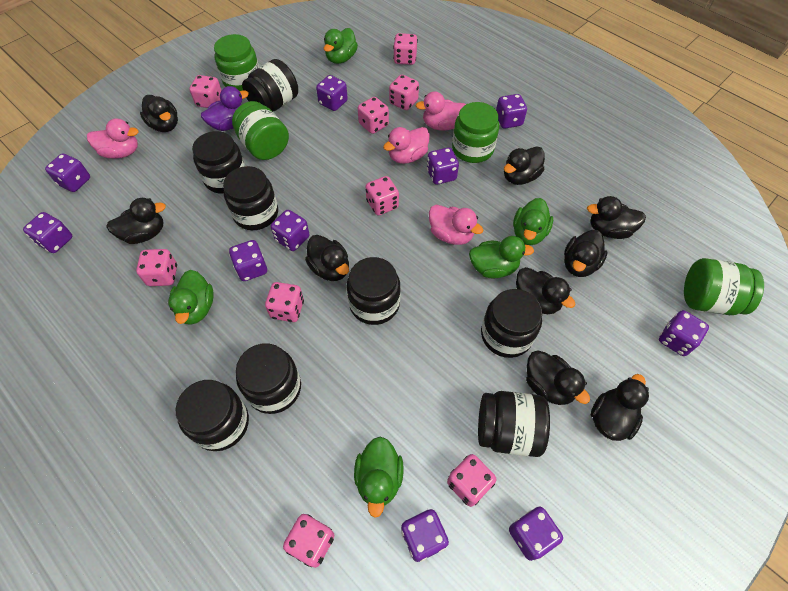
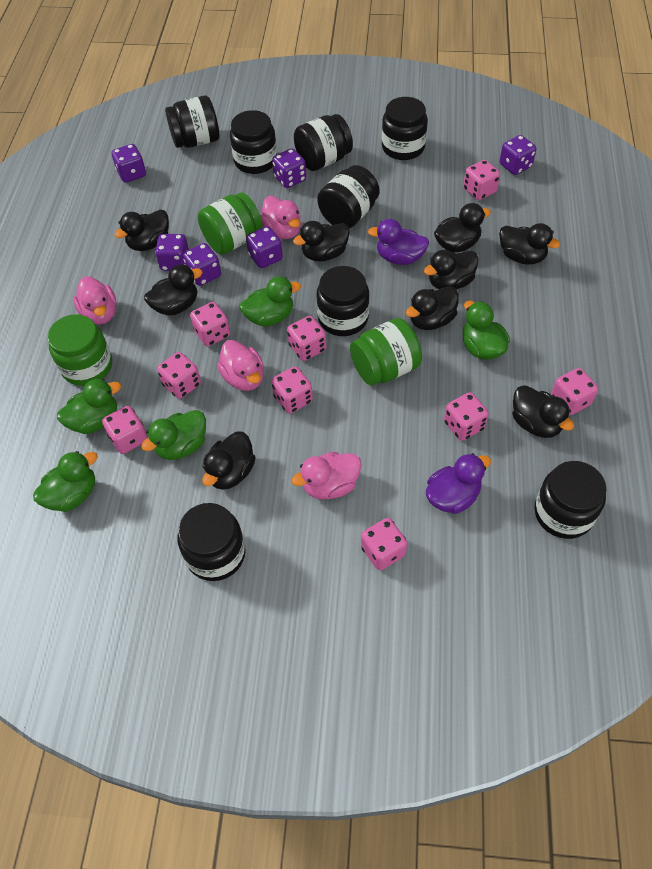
green jar: 4 -> 3
purple dice: 10 -> 6
purple duck: 1 -> 2

